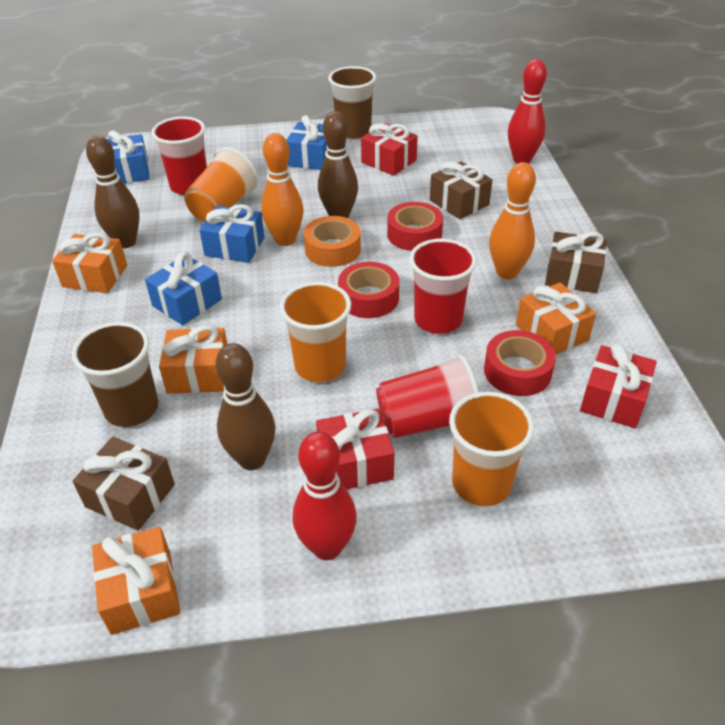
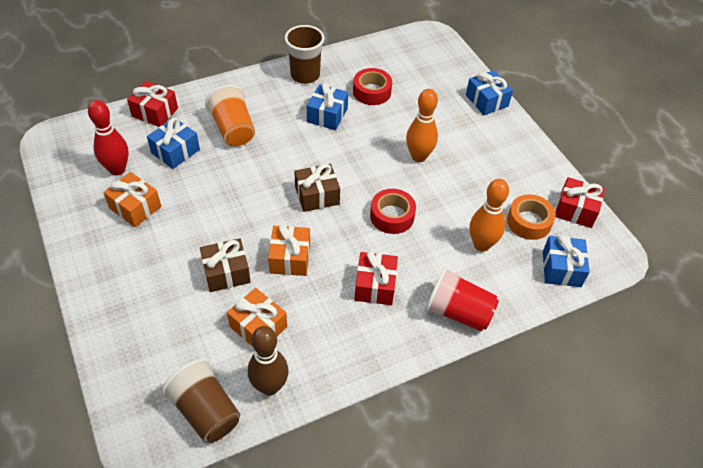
brown bowling pin: 3 -> 1
brown gift: 3 -> 2
orange cup: 3 -> 1
orange gift: 4 -> 3
red bowling pin: 2 -> 1
red cup: 3 -> 1
red tape: 3 -> 2

